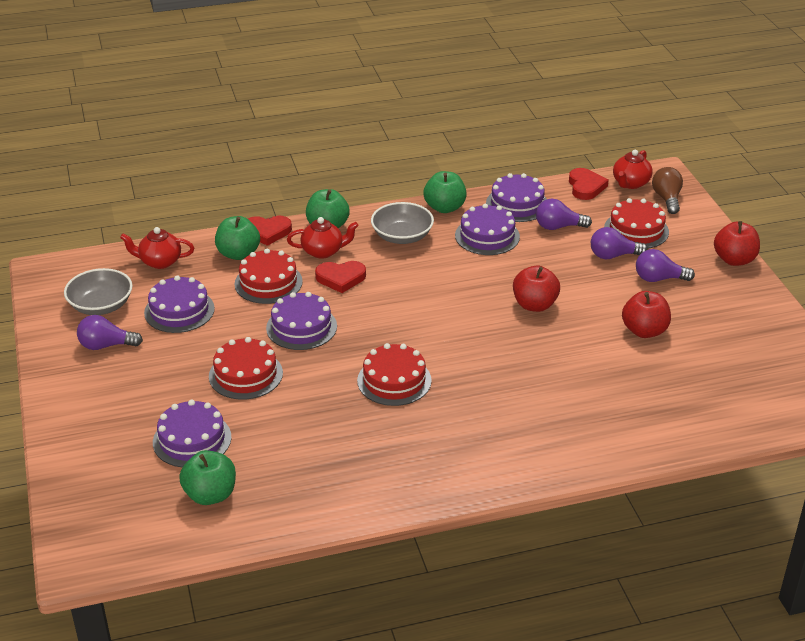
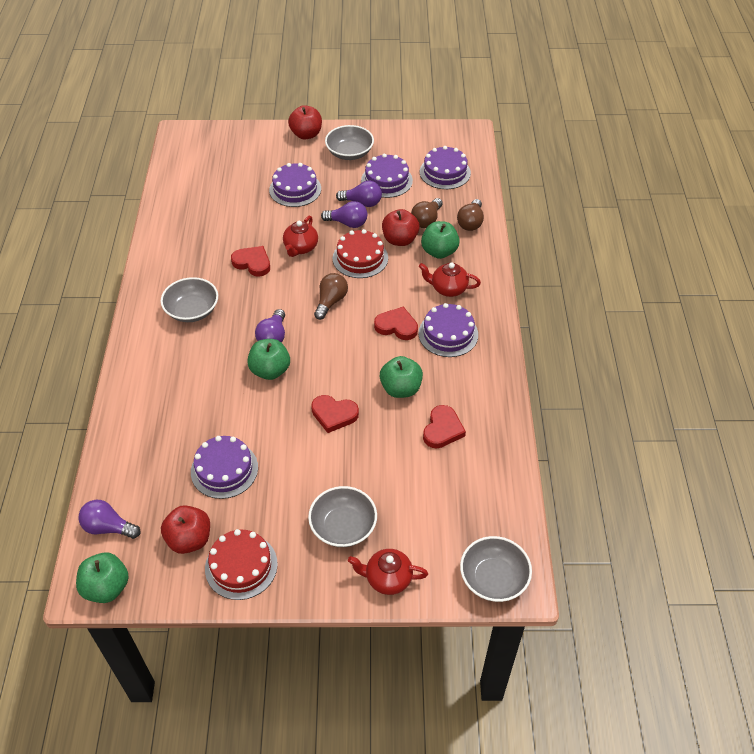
brown light bulb: 1 -> 3
grey bowl: 2 -> 4
red cake: 4 -> 2
red heart: 3 -> 4

